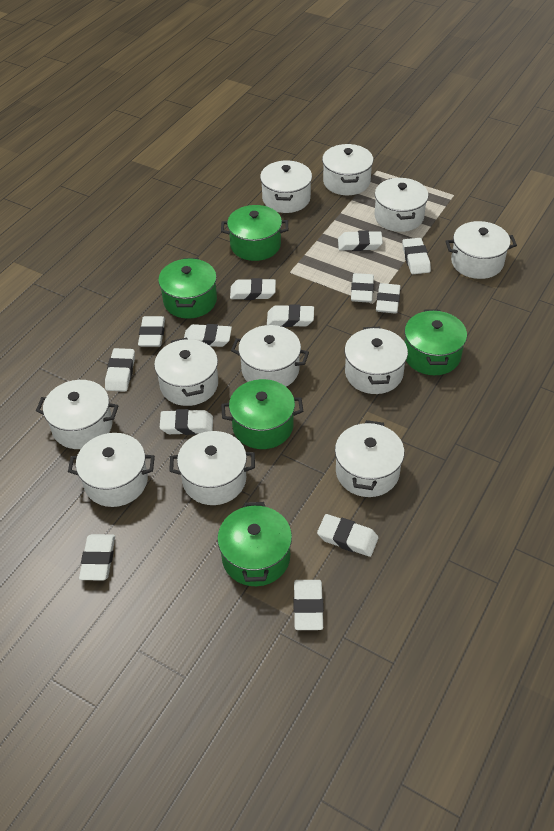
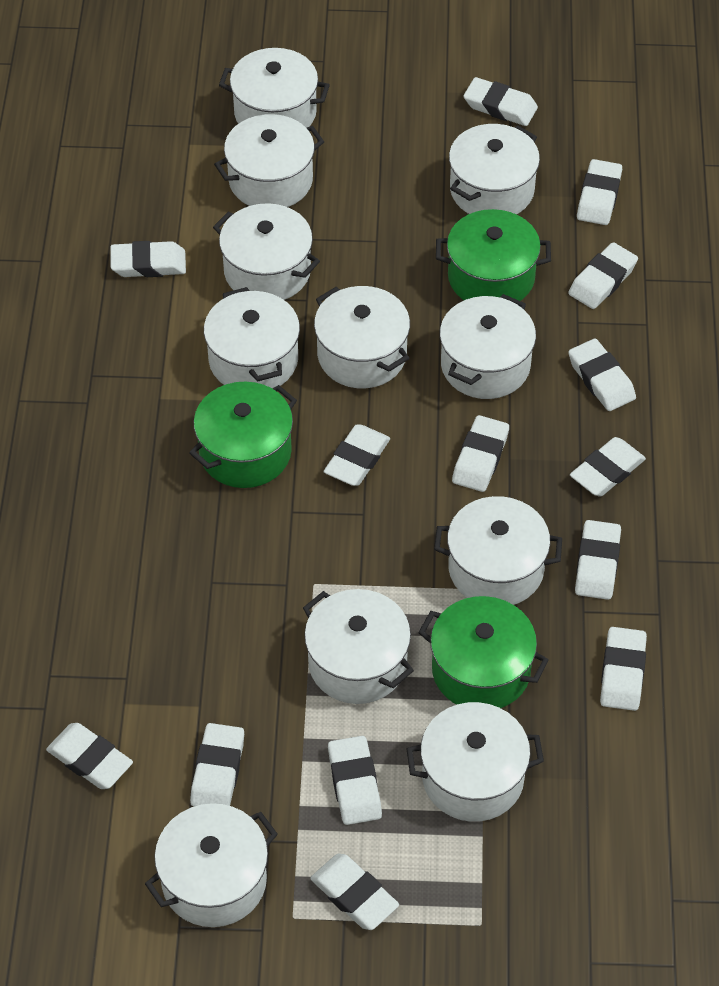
green pot: 5 -> 3
white eraser: 13 -> 14

